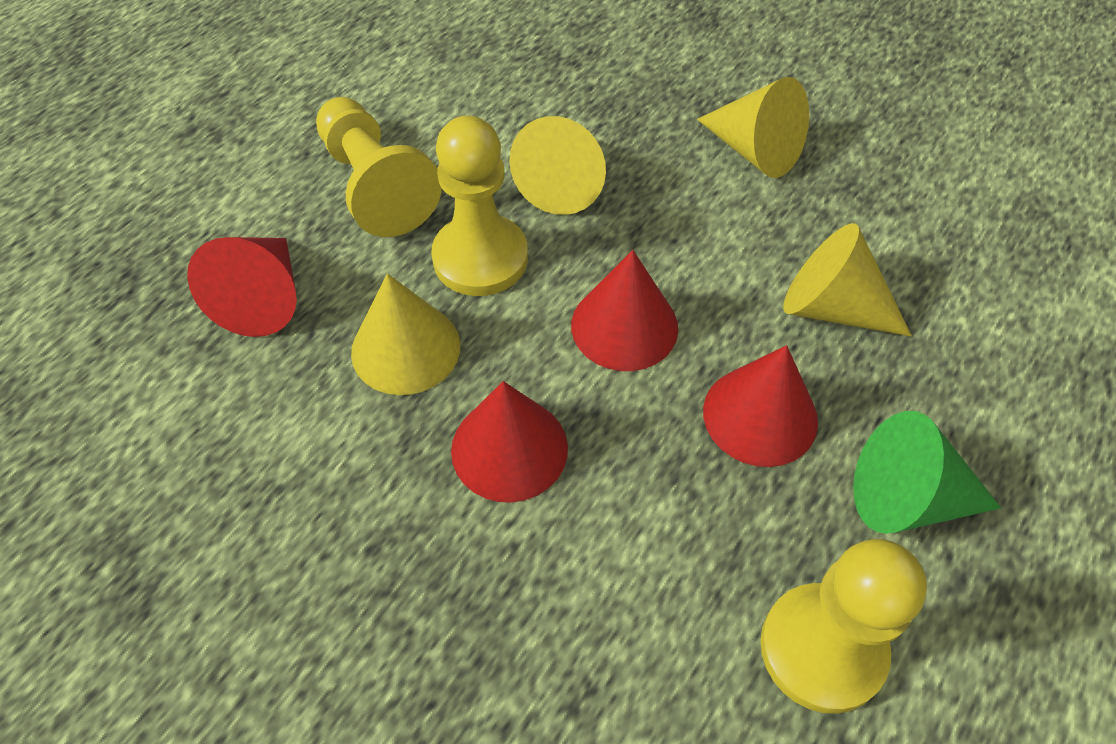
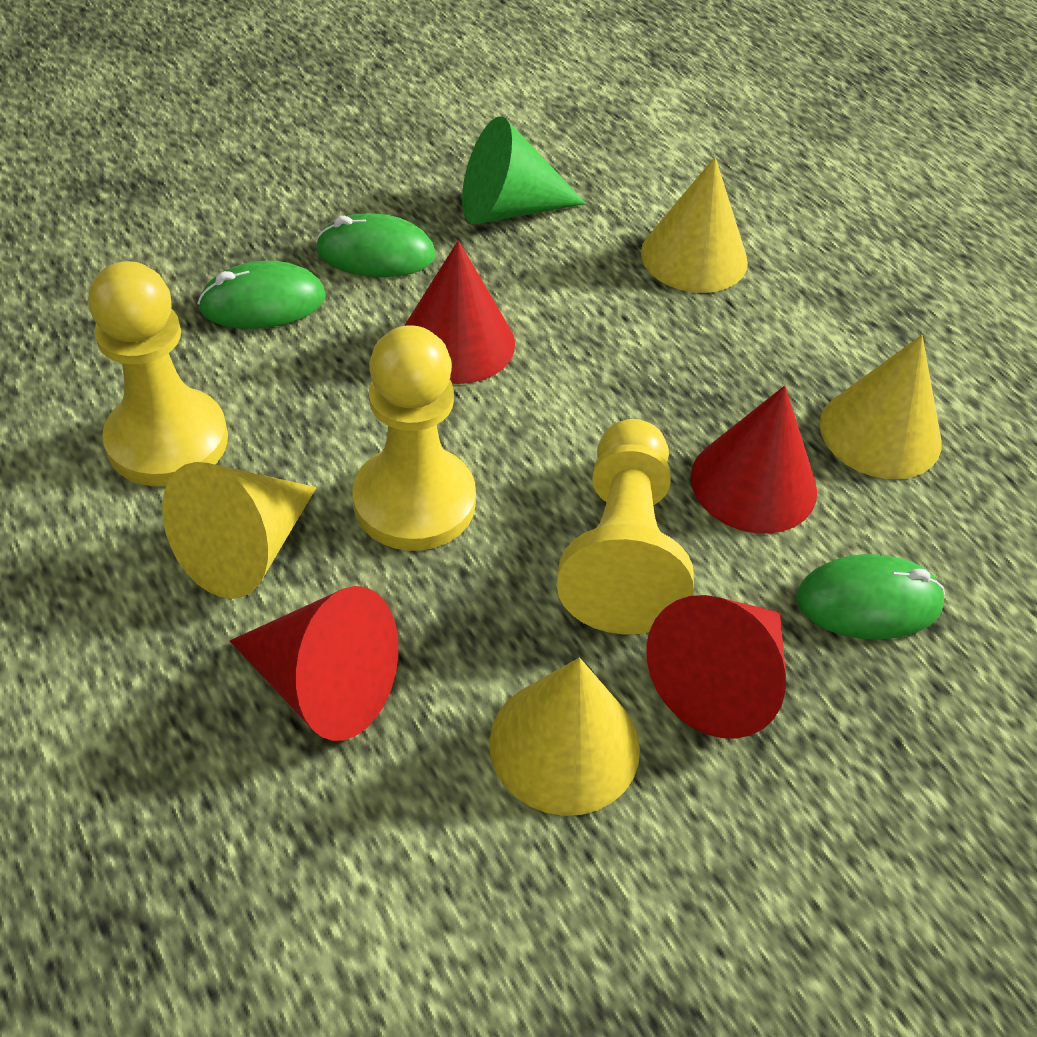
green mouse: 0 -> 3

